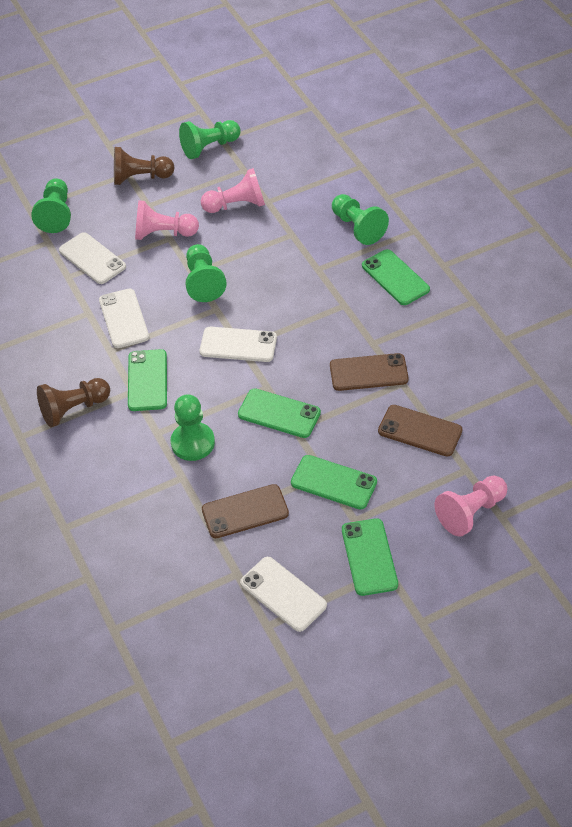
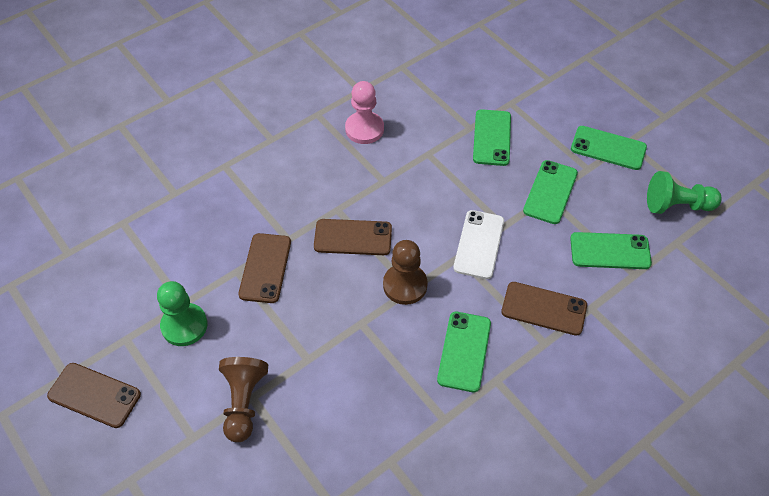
brown phone: 3 -> 4
green pawn: 5 -> 2
pink pawn: 3 -> 1
white phone: 4 -> 1

